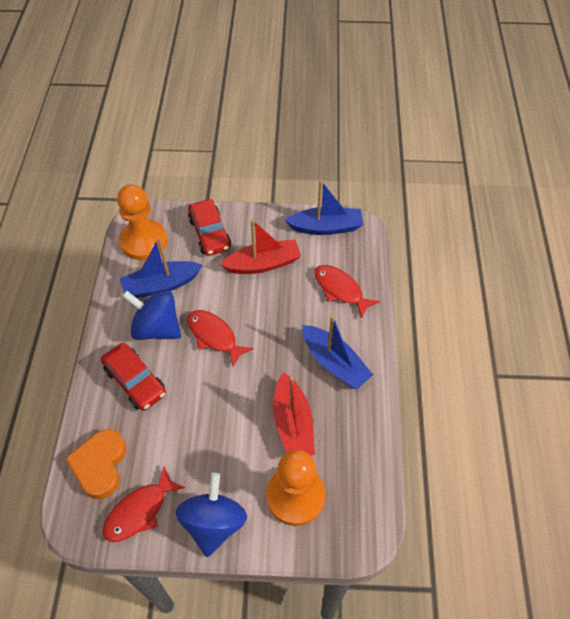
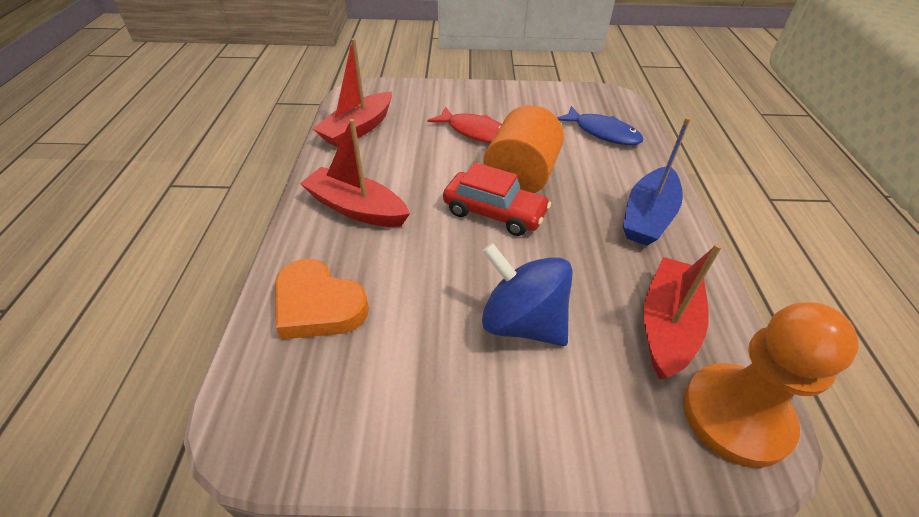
blue boat: 3 -> 1
blue fish: 0 -> 1
blue spinning top: 2 -> 1
orange cylinder: 0 -> 1
orange pawn: 2 -> 1
red boat: 2 -> 3
red car: 2 -> 1
red fish: 3 -> 1

